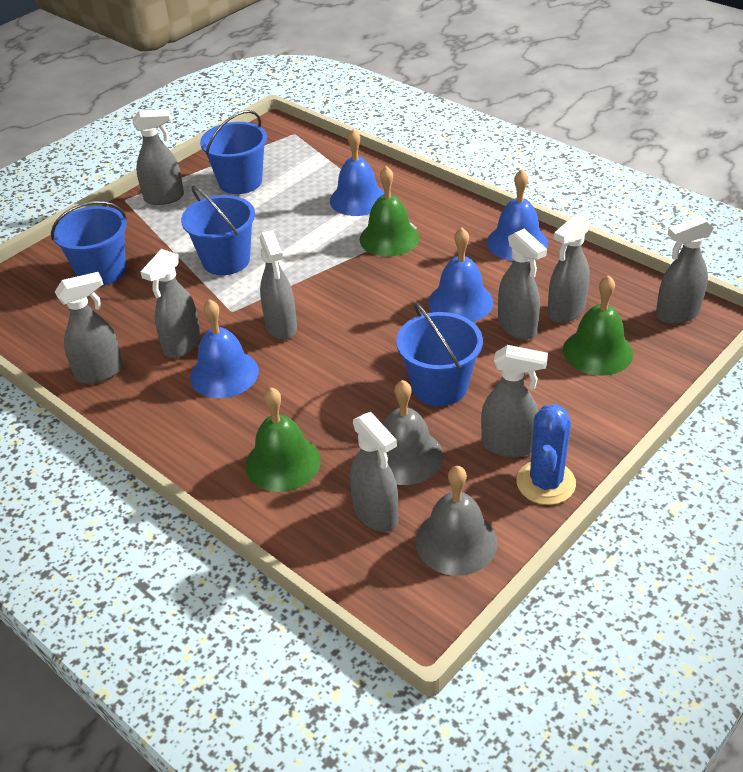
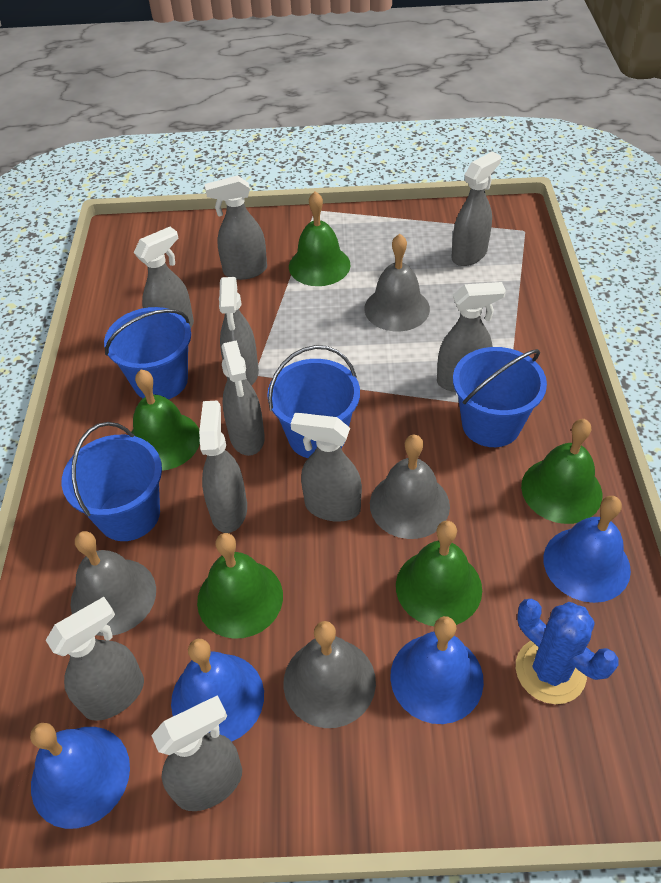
green bell: 3 -> 5
grey bell: 2 -> 4
grey spray bottle: 9 -> 10

